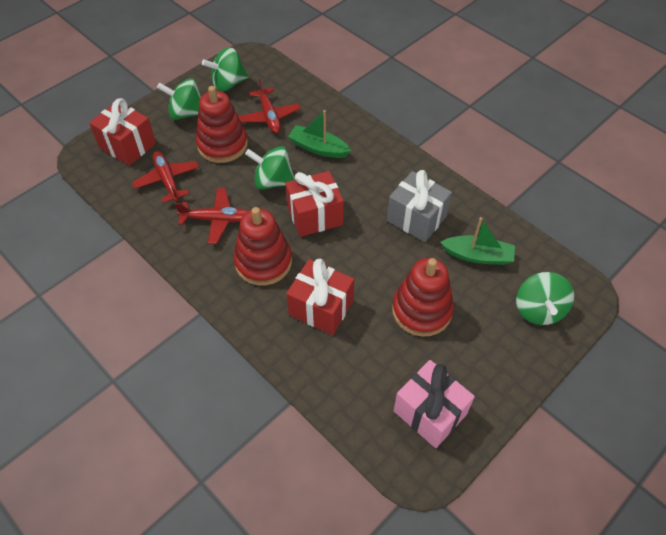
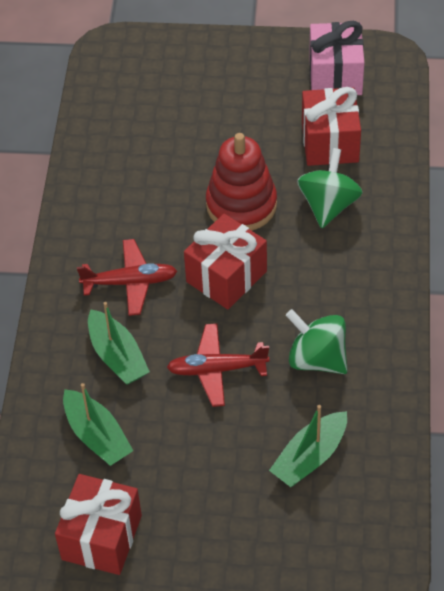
green boat: 2 -> 3
green spinning top: 4 -> 2
grey gift: 1 -> 0
red plane: 3 -> 2
red stacking toy: 3 -> 1

